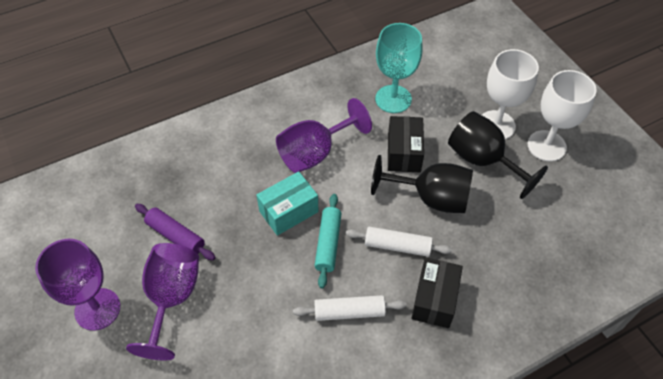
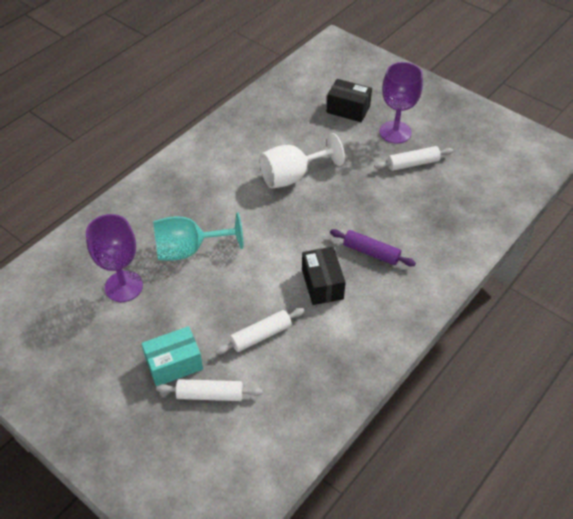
black goblet: 2 -> 0
purple goblet: 3 -> 2
turquoise rolling pin: 1 -> 0
white goblet: 2 -> 1
white rolling pin: 2 -> 3

